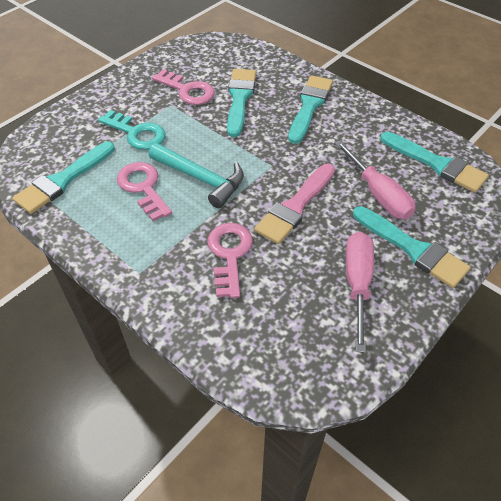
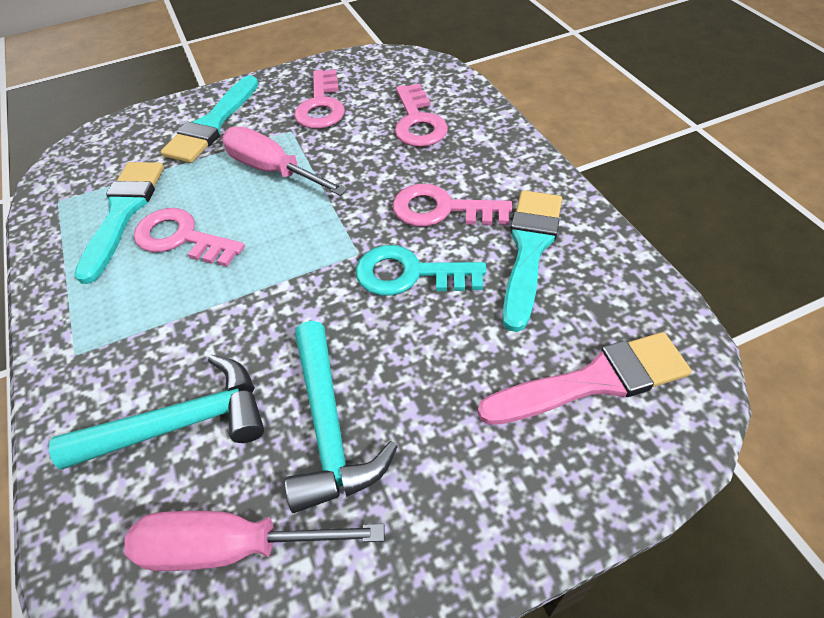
pink key: 3 -> 4
turquoise brush: 5 -> 3
turquoise hammer: 1 -> 2

